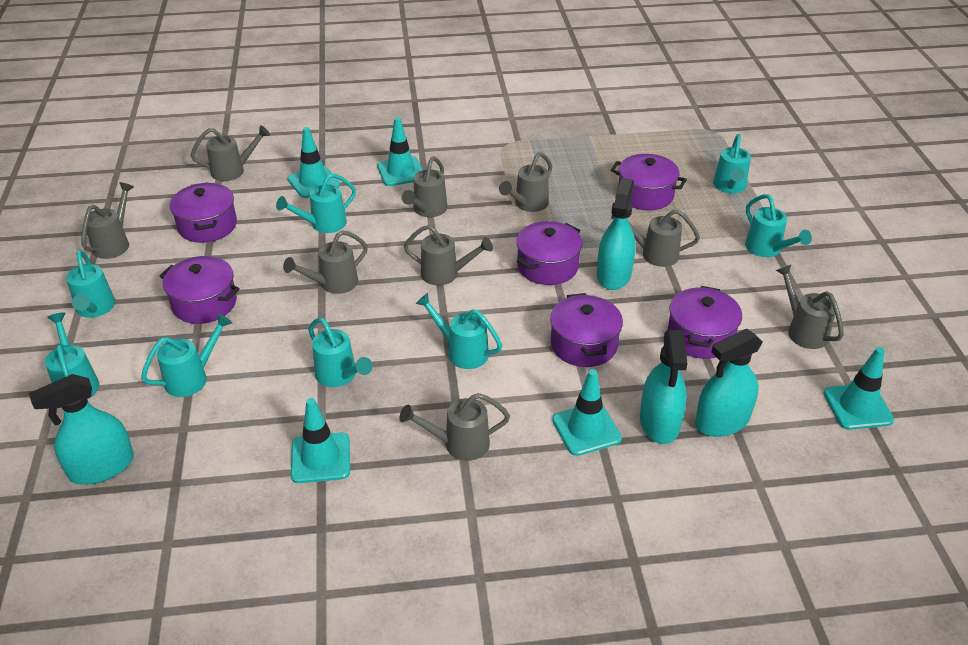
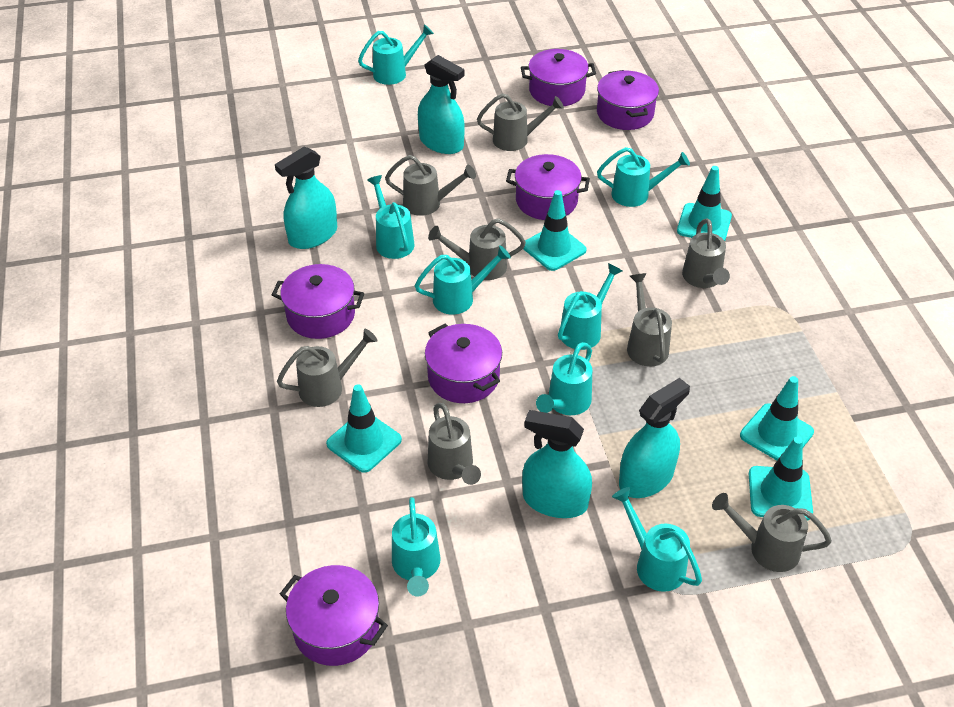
grey watering can: 9 -> 8

